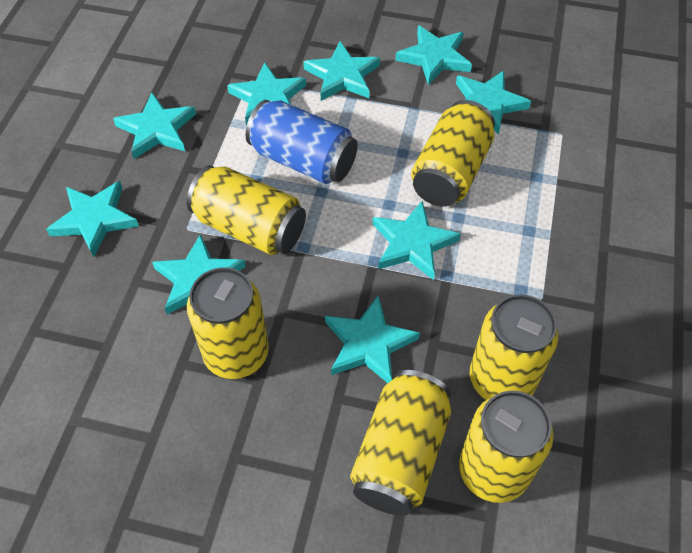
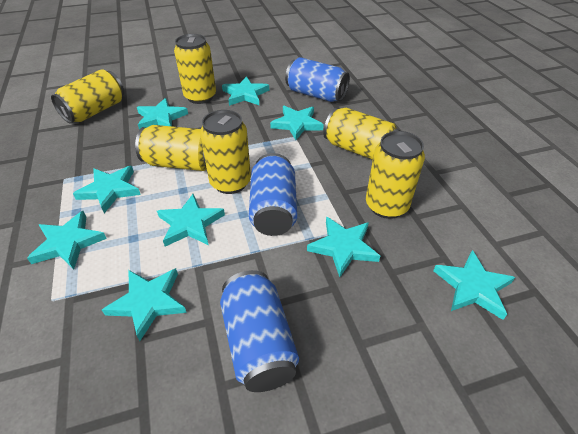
blue can: 1 -> 3

